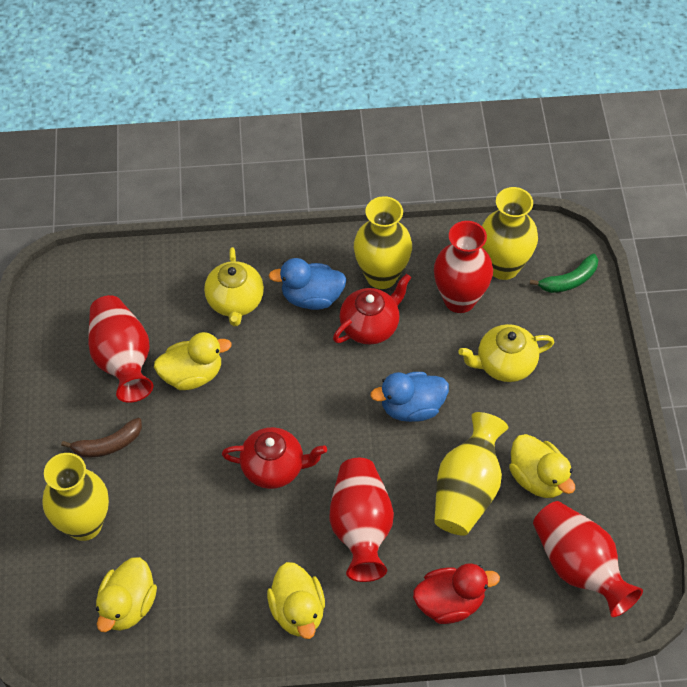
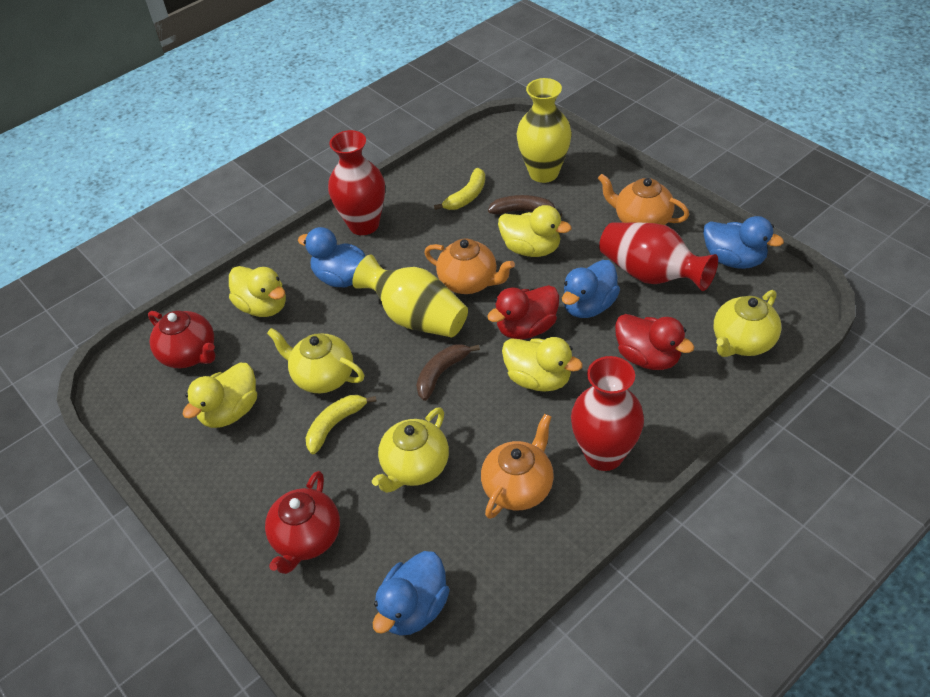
blue duck: 2 -> 4
brown banana: 1 -> 2
green banana: 1 -> 0
orange teapot: 0 -> 3
red duck: 1 -> 2
red vase: 4 -> 3
yellow banana: 0 -> 2
yellow teapot: 2 -> 3
yellow vase: 4 -> 2

